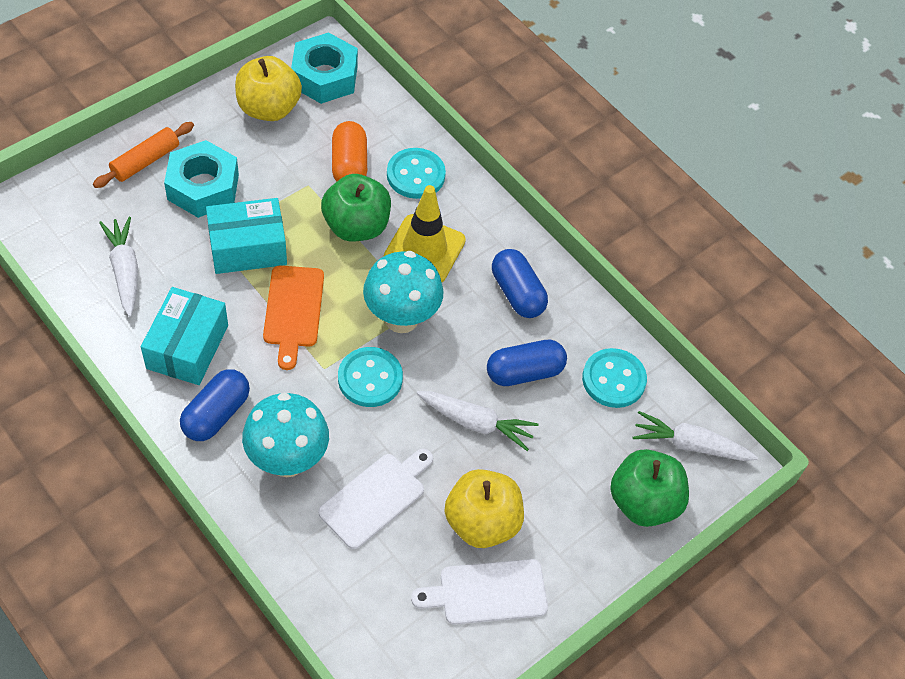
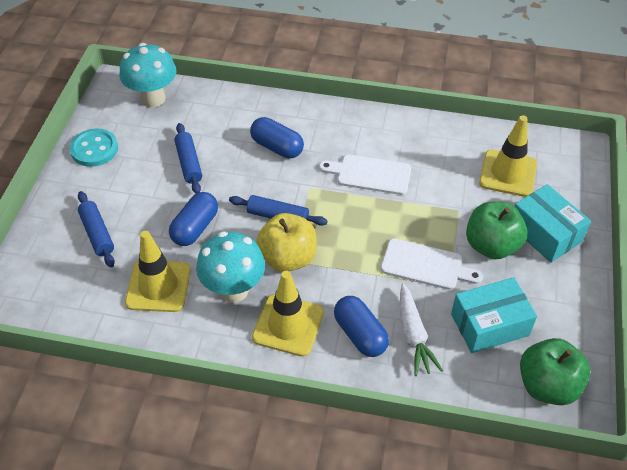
blue rolling pin: 0 -> 3
orange capsule: 1 -> 0
orange cutting board: 1 -> 0
orange rolling pin: 1 -> 0
turquoise button: 3 -> 1
turquoise nut: 2 -> 0
white carrot: 3 -> 1
yellow apple: 2 -> 1
yellow traffic cone: 1 -> 3

